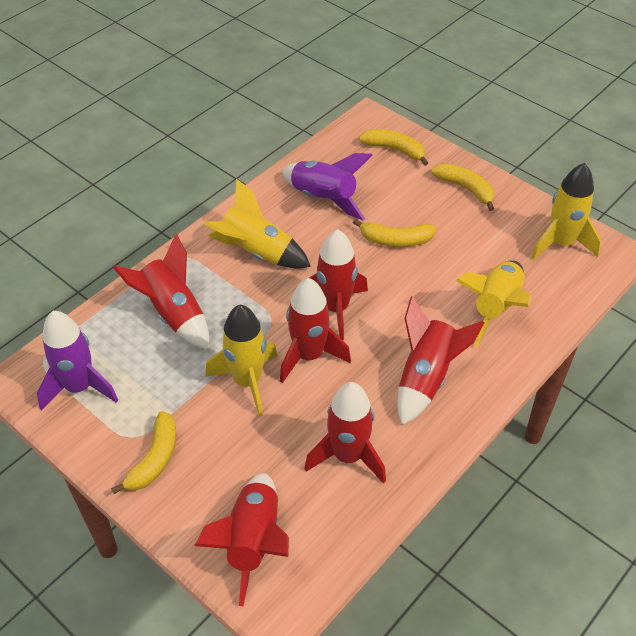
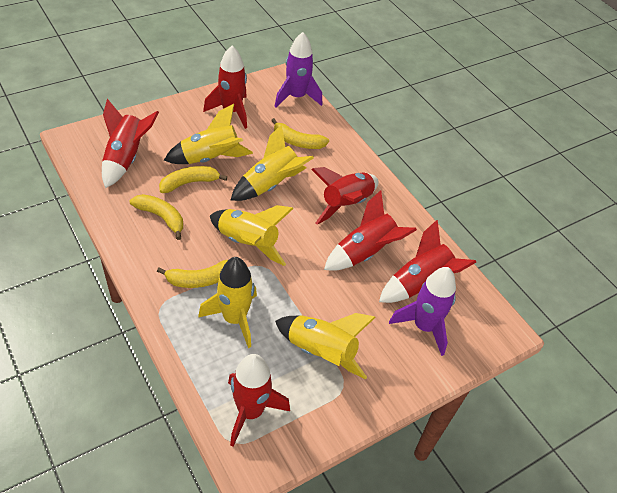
yellow rocket: 4 -> 5

